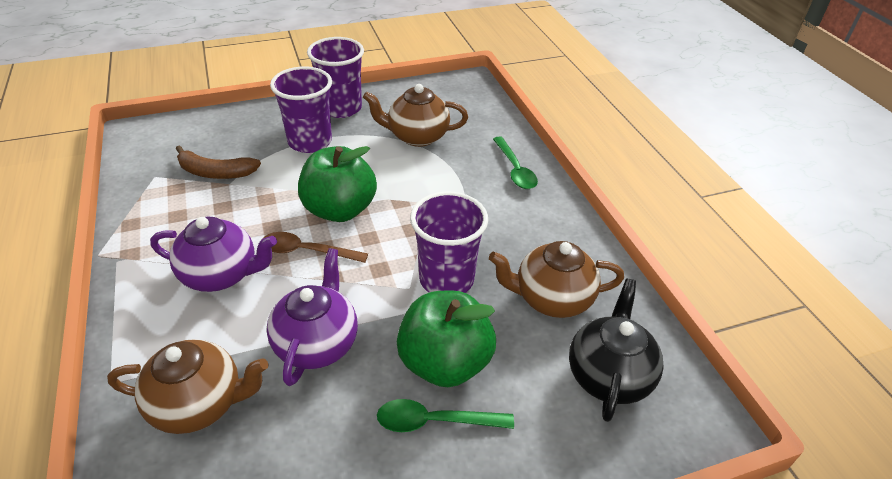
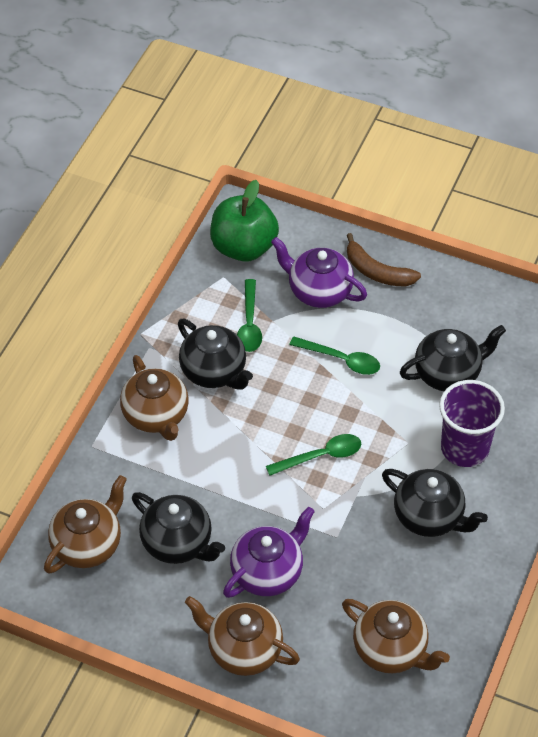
black teapot: 1 -> 4
brown spoon: 1 -> 0
brown teapot: 3 -> 4
green apple: 2 -> 1
green spoon: 2 -> 3
purple cup: 3 -> 1

